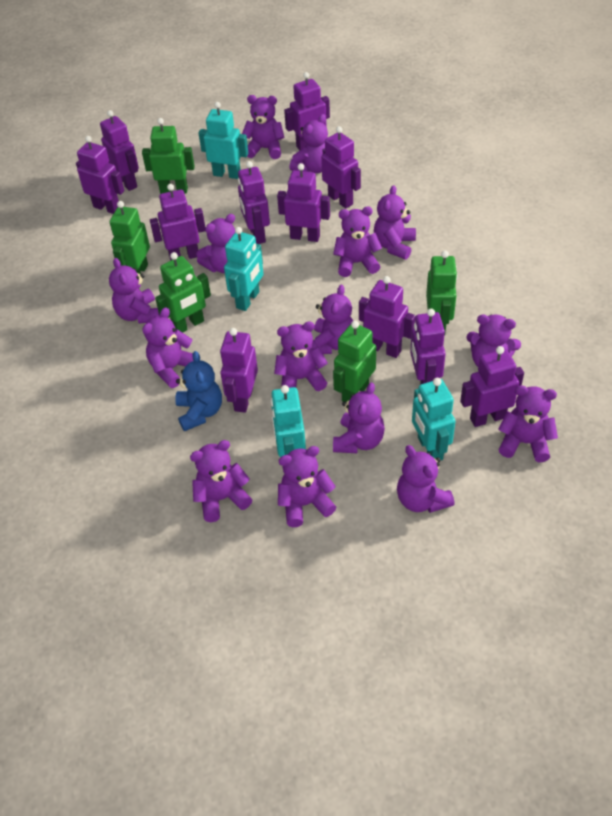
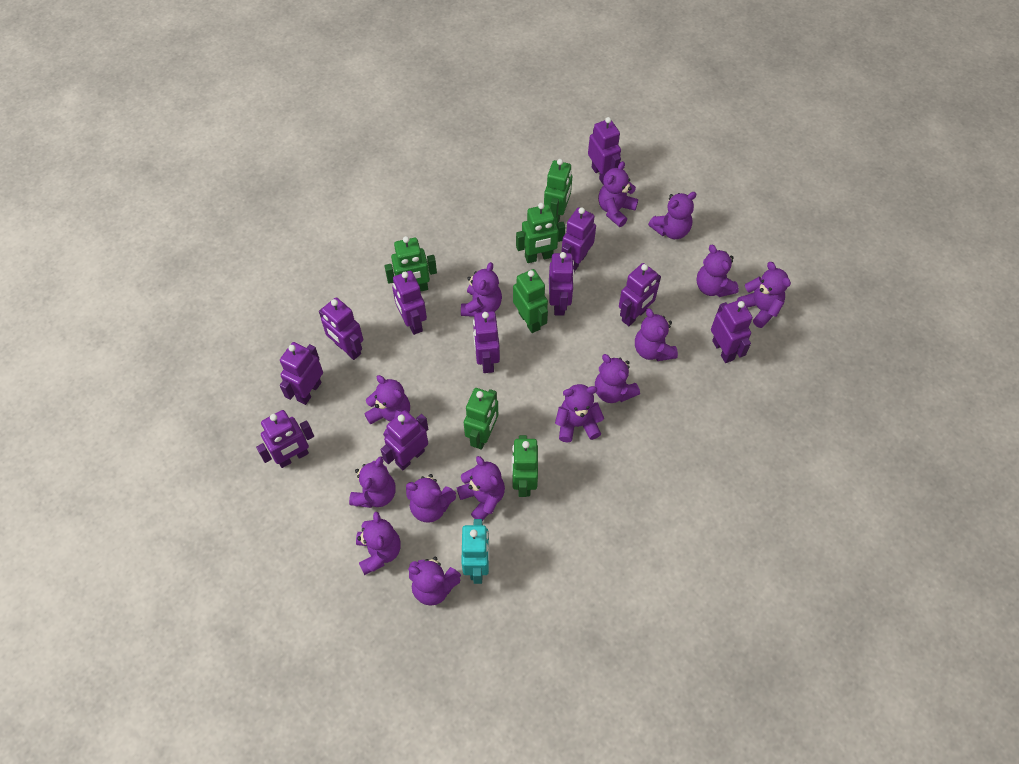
blue teddy bear: 1 -> 0
green robot: 5 -> 6
purple teddy bear: 15 -> 14
turquoise robot: 4 -> 1

